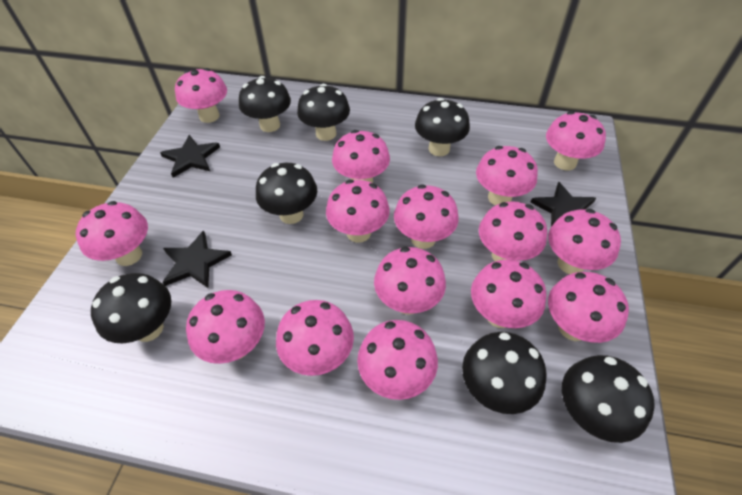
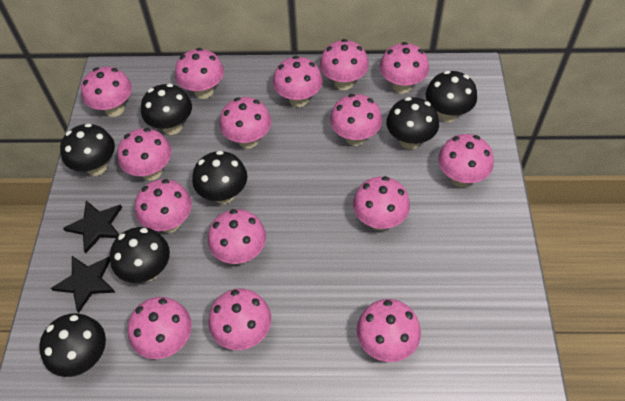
black star: 3 -> 2

